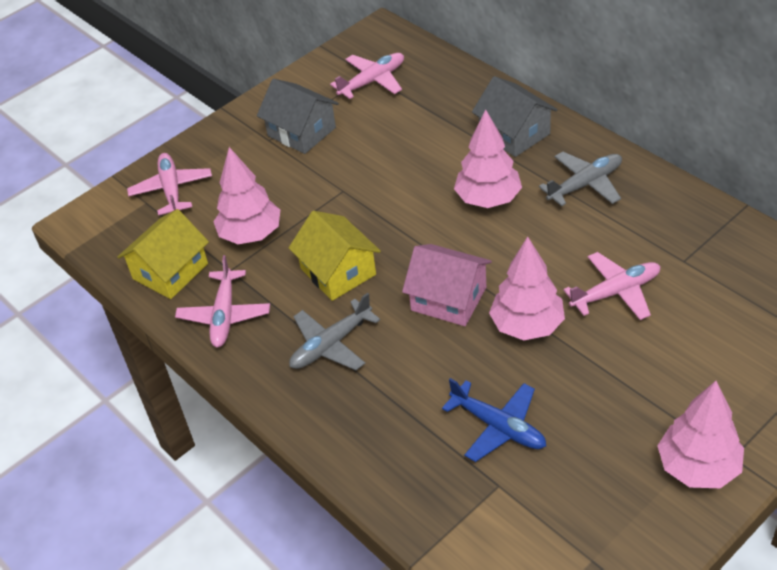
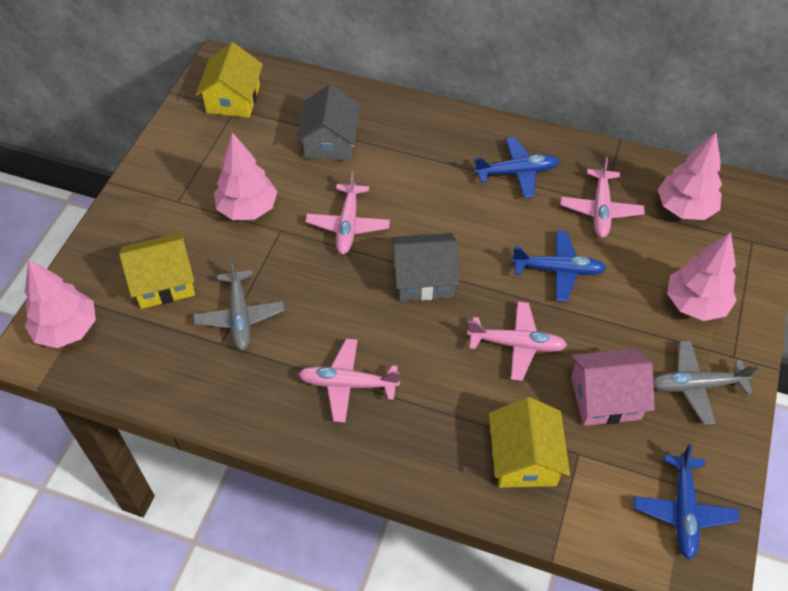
blue plane: 1 -> 3
yellow house: 2 -> 3

